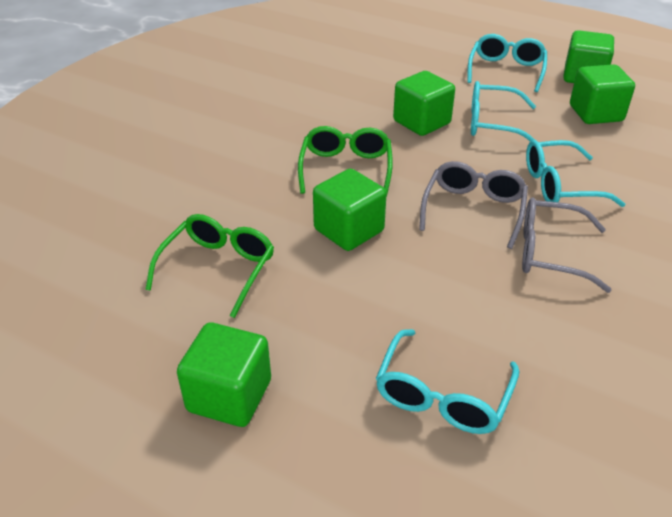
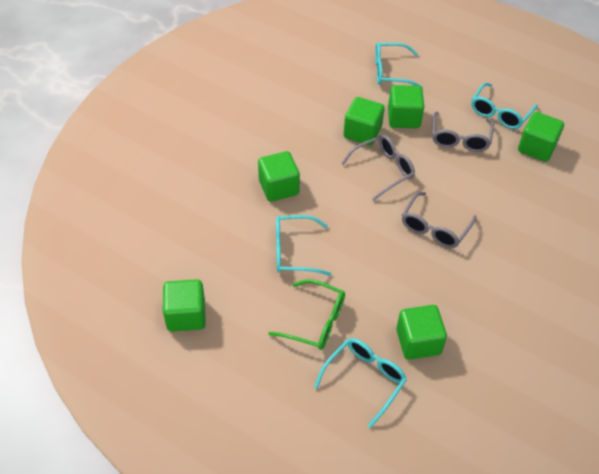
green cube: 5 -> 6
green glasses: 2 -> 1
grey glasses: 2 -> 3

